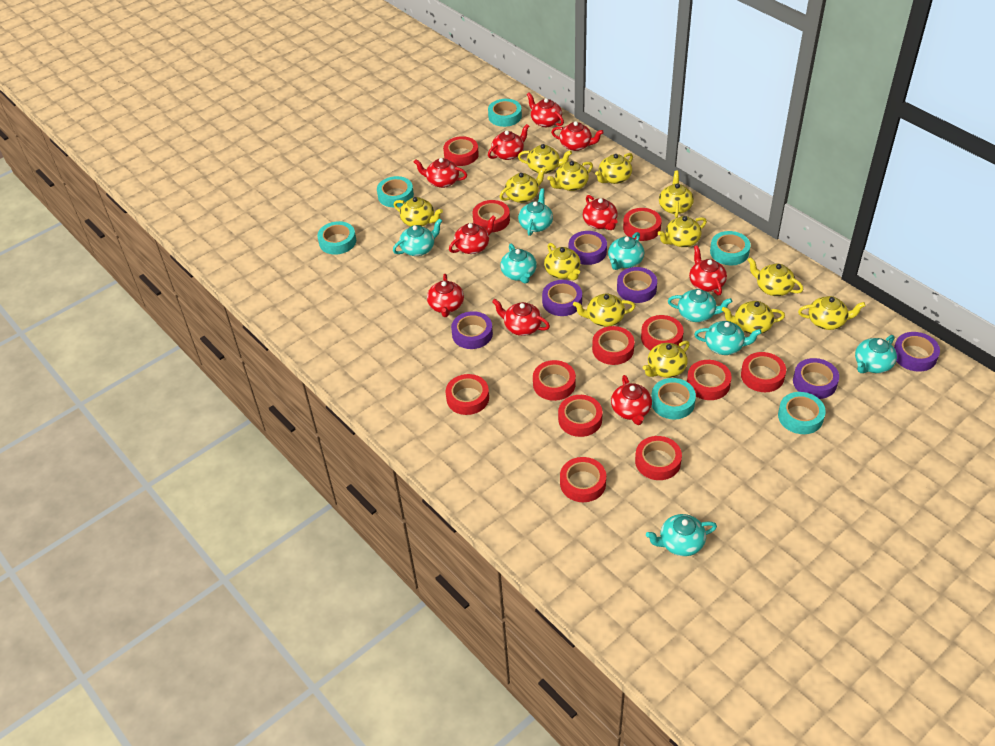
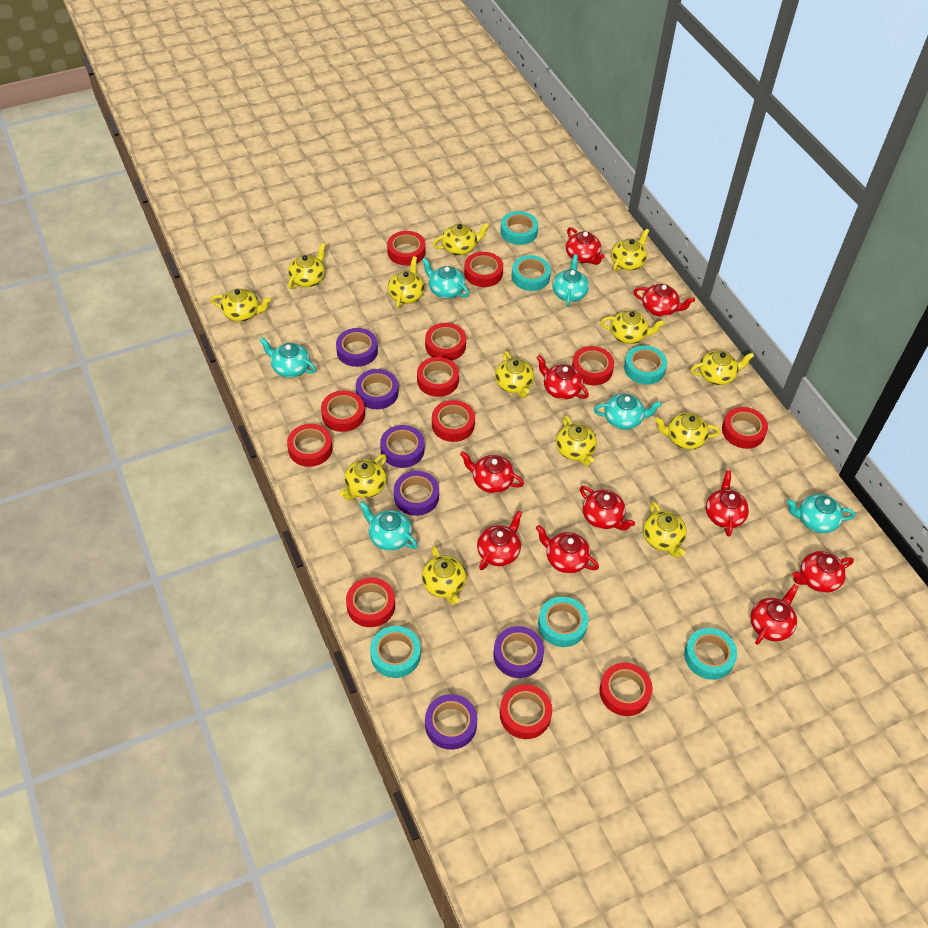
turquoise teapot: 8 -> 6

